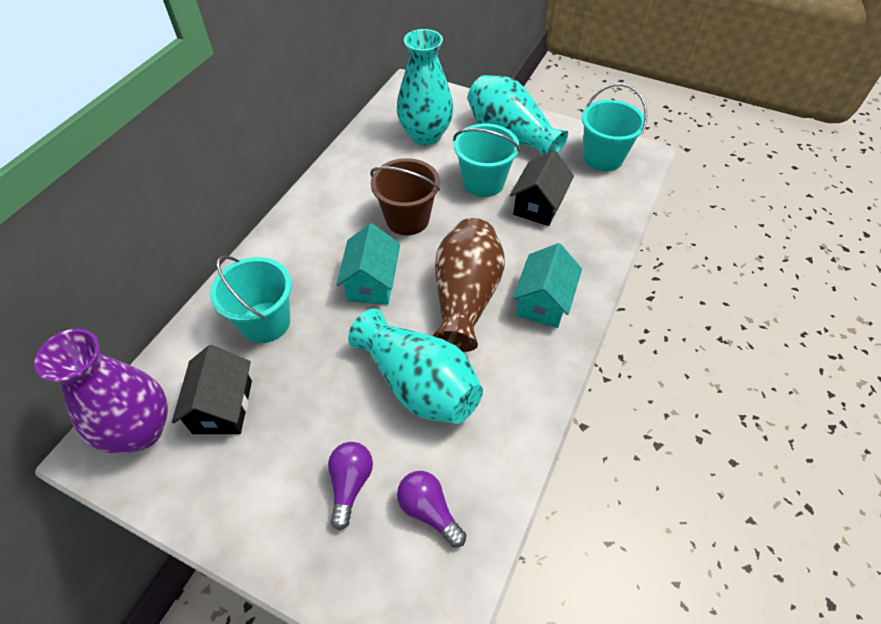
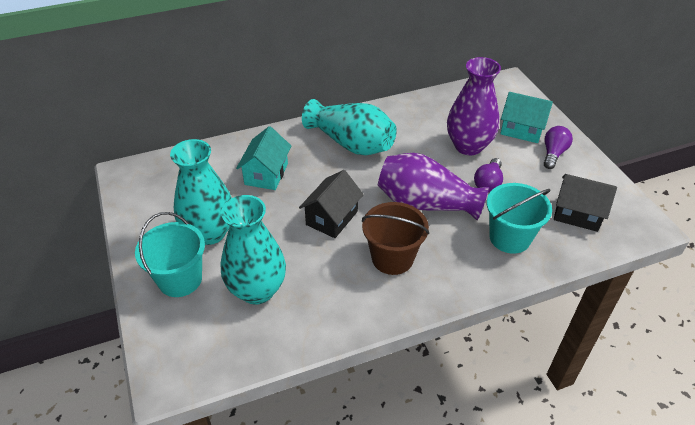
brown vase: 1 -> 0
purple vase: 1 -> 2
turquoise bucket: 3 -> 2

